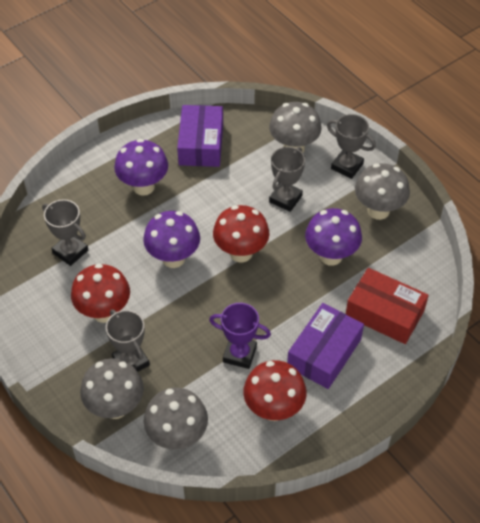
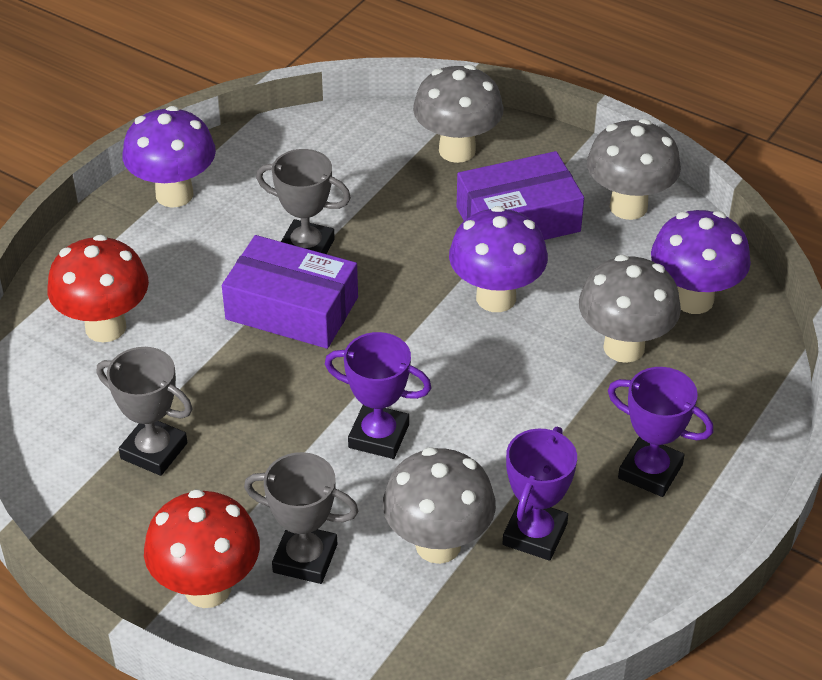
grey trophy: 4 -> 3
purple trophy: 1 -> 3
red box: 1 -> 0
red mushroom: 3 -> 2

